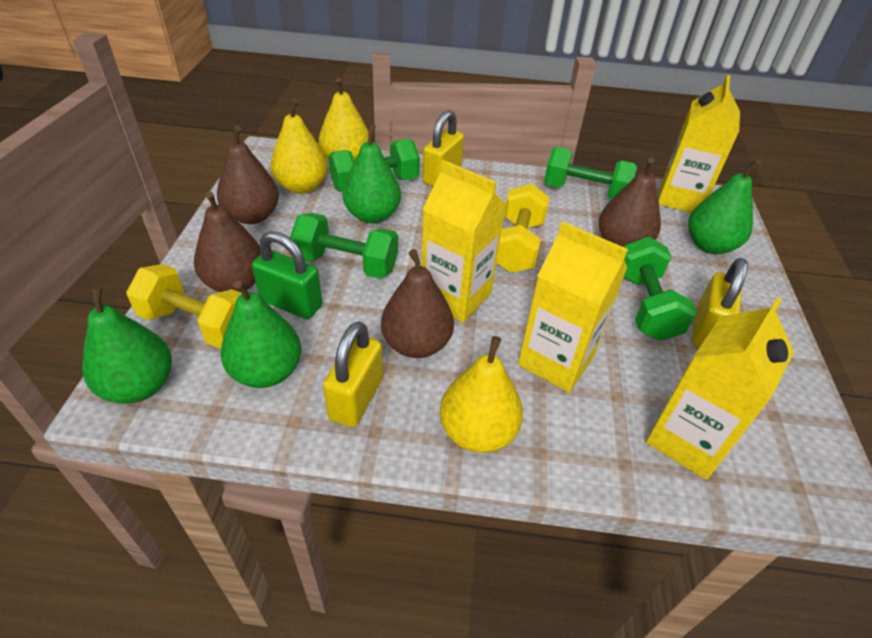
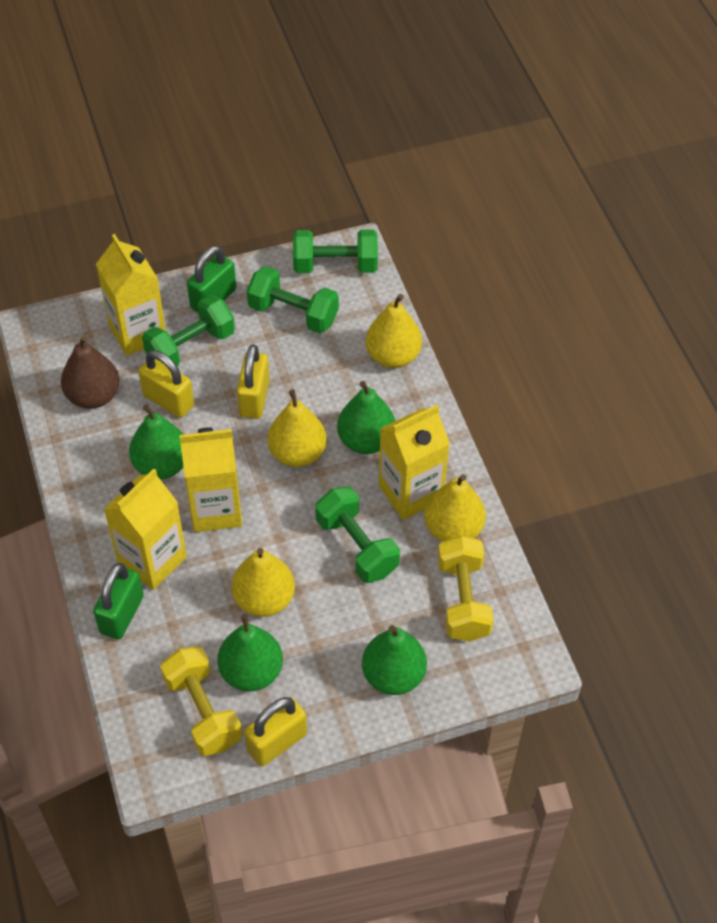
brown pear: 4 -> 1
green padlock: 1 -> 2
yellow pear: 3 -> 4

